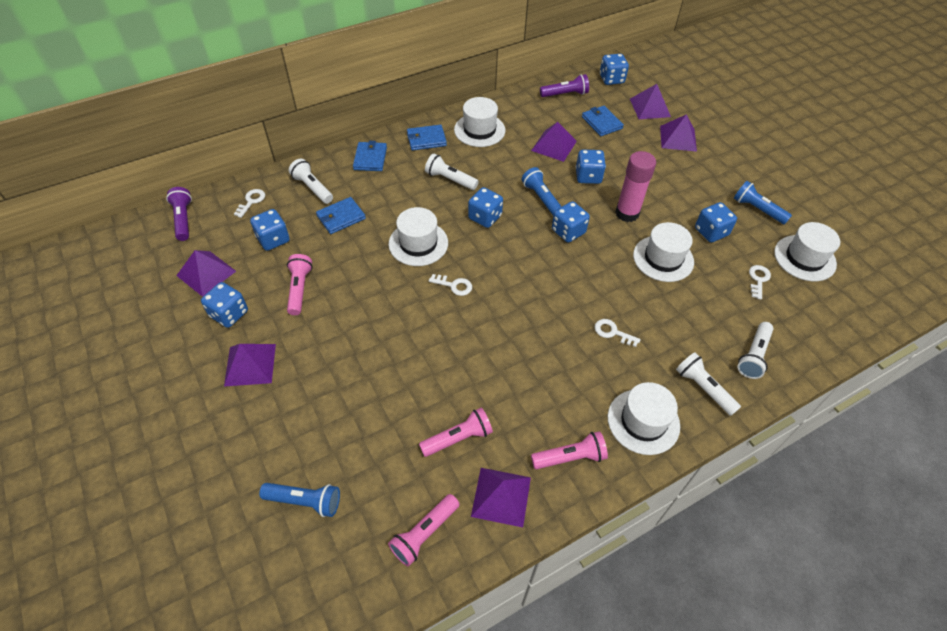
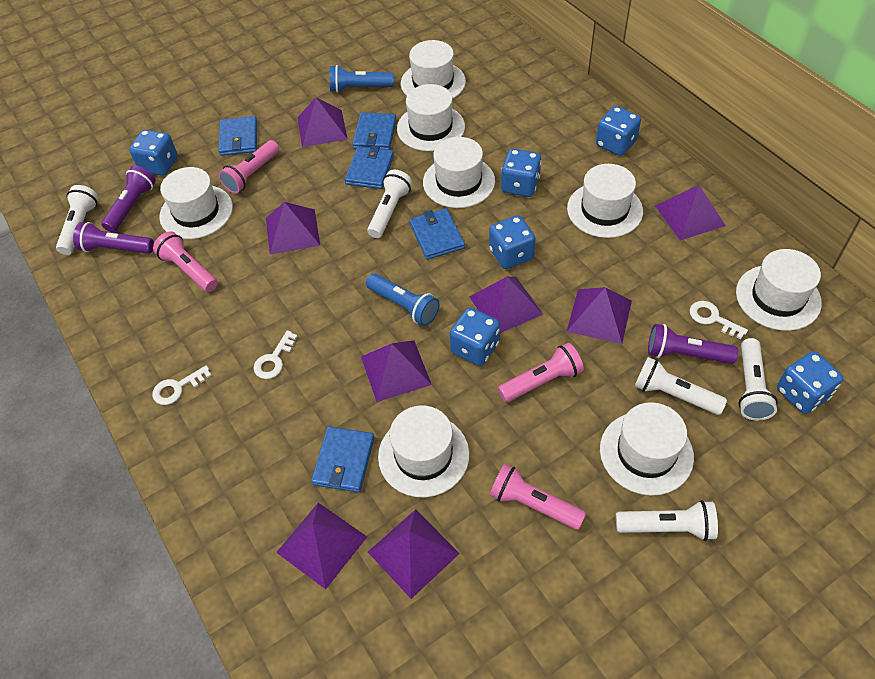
blue dice: 7 -> 6
blue flashlight: 3 -> 2
blue wallet: 4 -> 5
pink glue stick: 1 -> 0
purple flashlight: 2 -> 3
purple pyramid: 6 -> 8
white flashlight: 4 -> 5
white hat: 5 -> 8
white key: 4 -> 3

